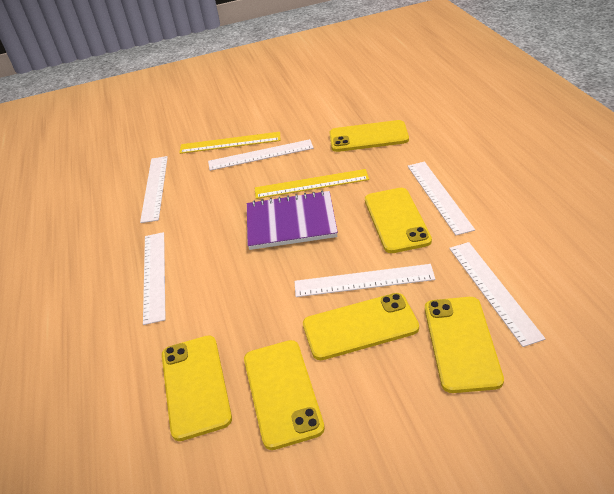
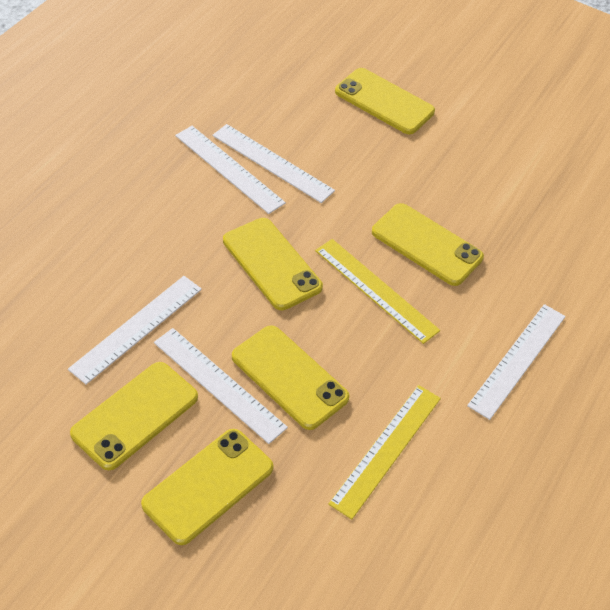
purple notebook: 1 -> 0
white ruler: 6 -> 5

